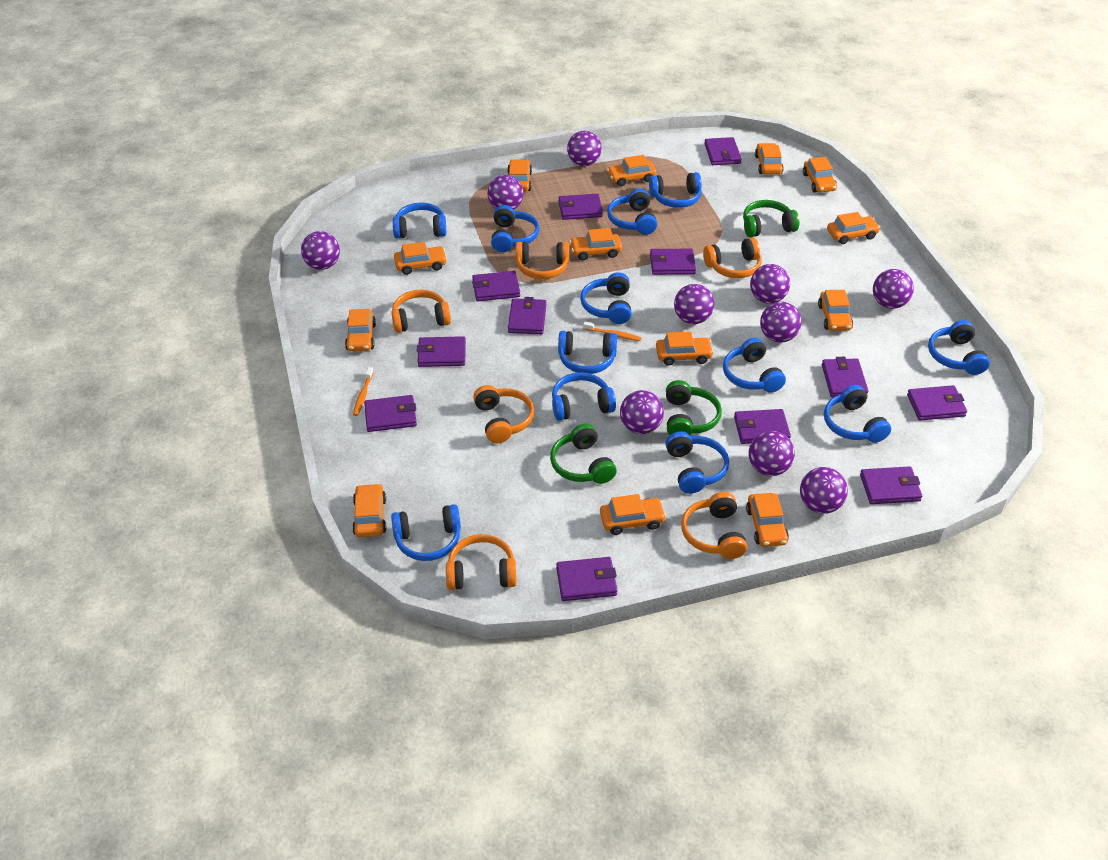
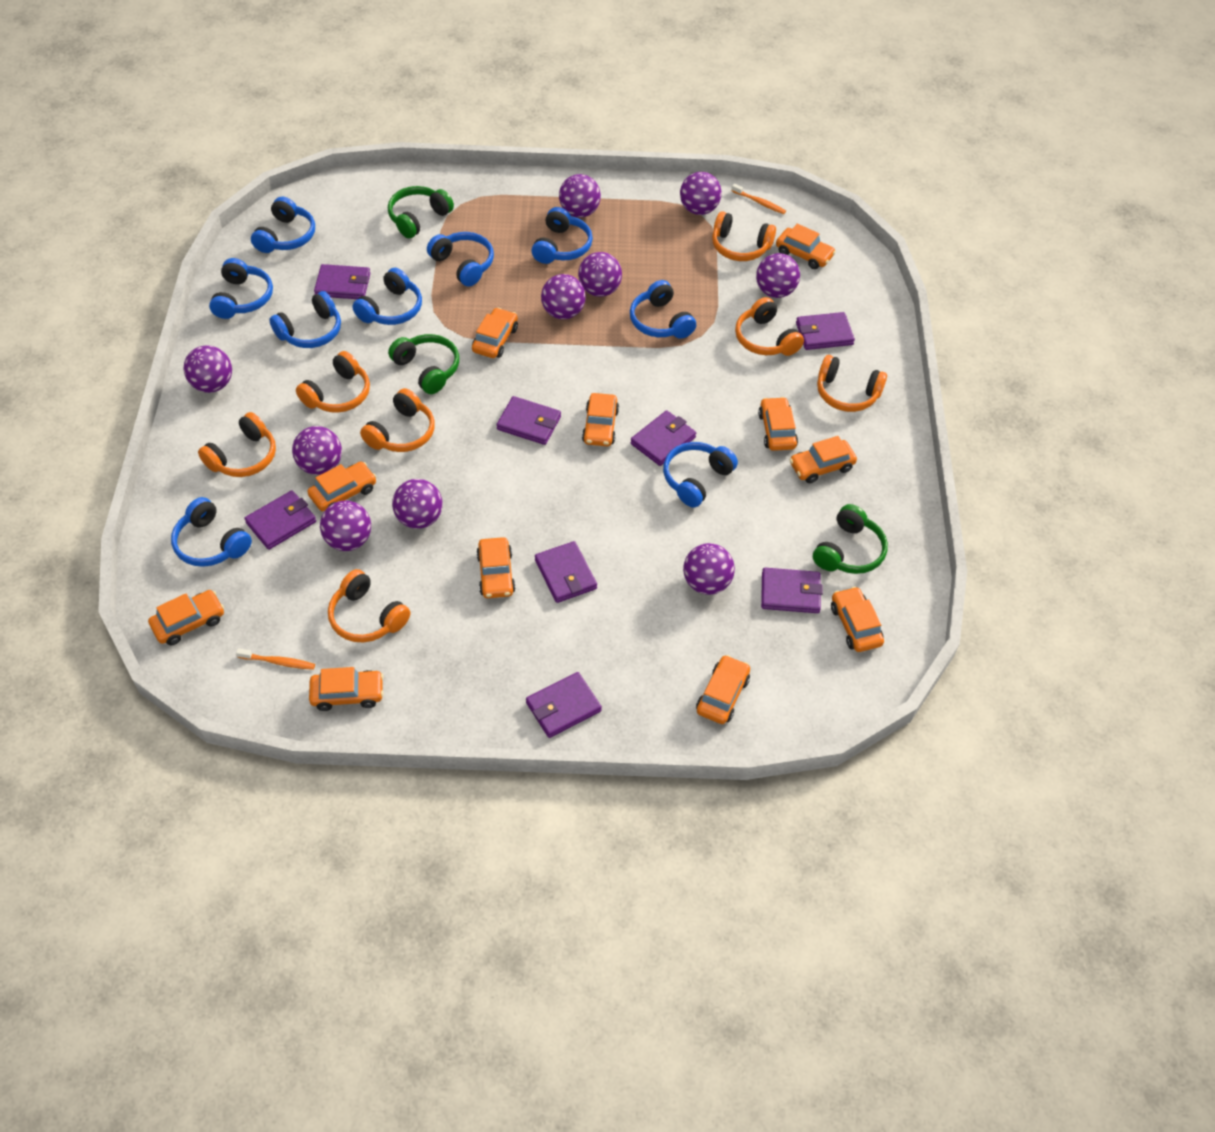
blue headphones: 12 -> 9
orange car: 13 -> 11
orange headphones: 6 -> 7
purple wallet: 12 -> 8

